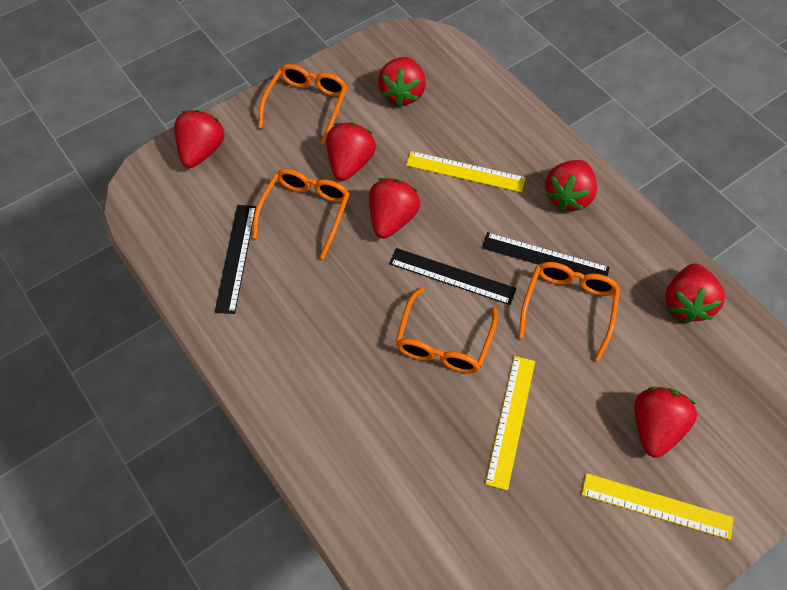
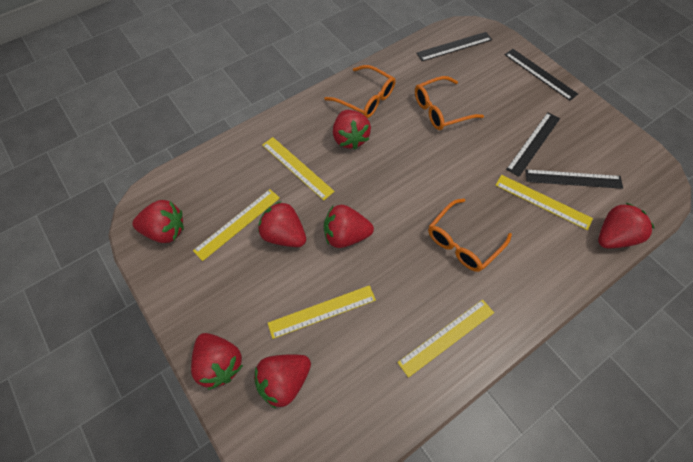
black ruler: 3 -> 4
orange glasses: 4 -> 3
yellow ruler: 3 -> 5

